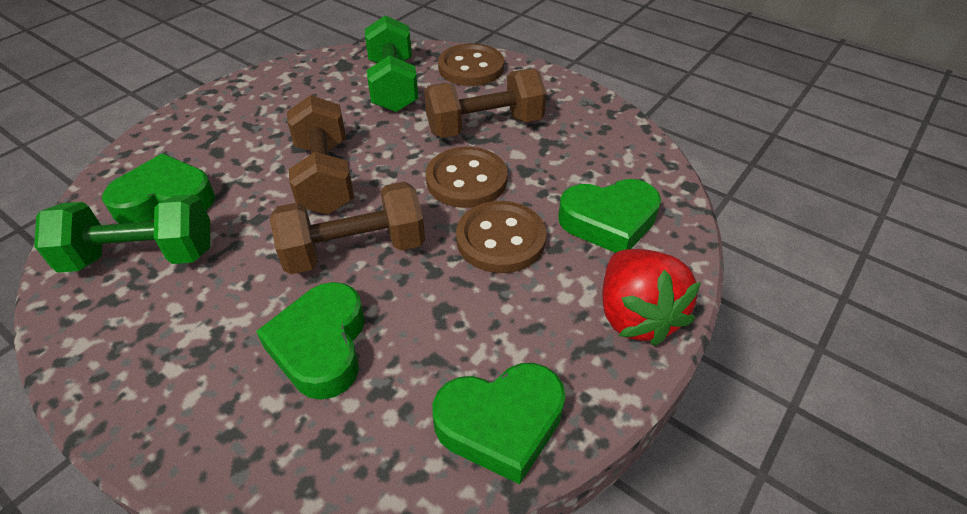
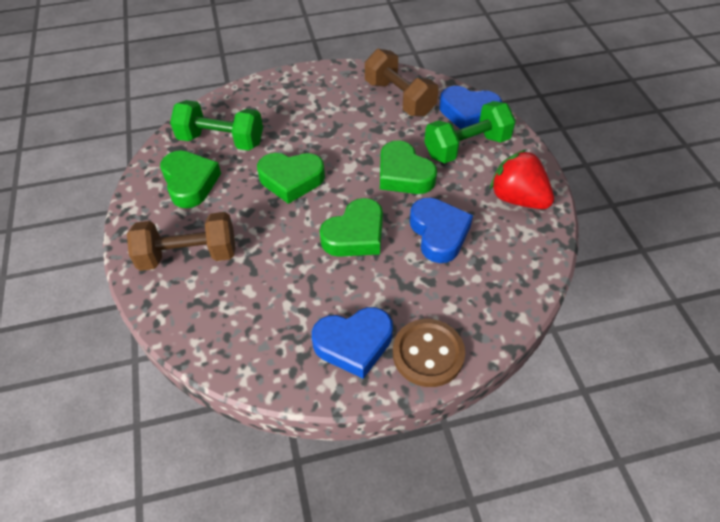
blue heart: 0 -> 3
brown button: 3 -> 1
brown dumbbell: 3 -> 2

